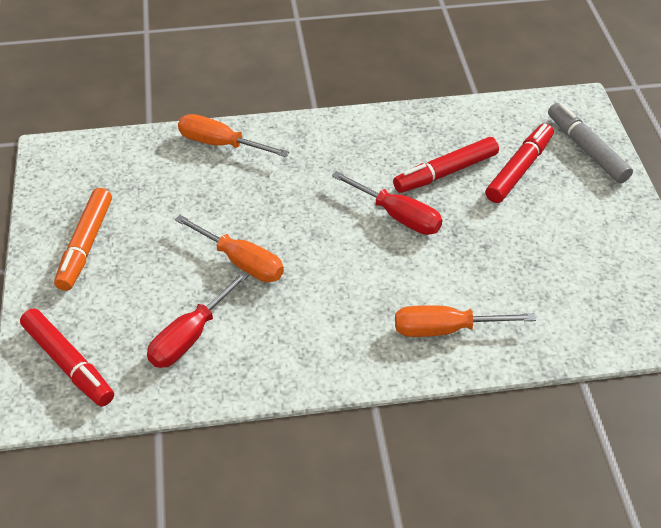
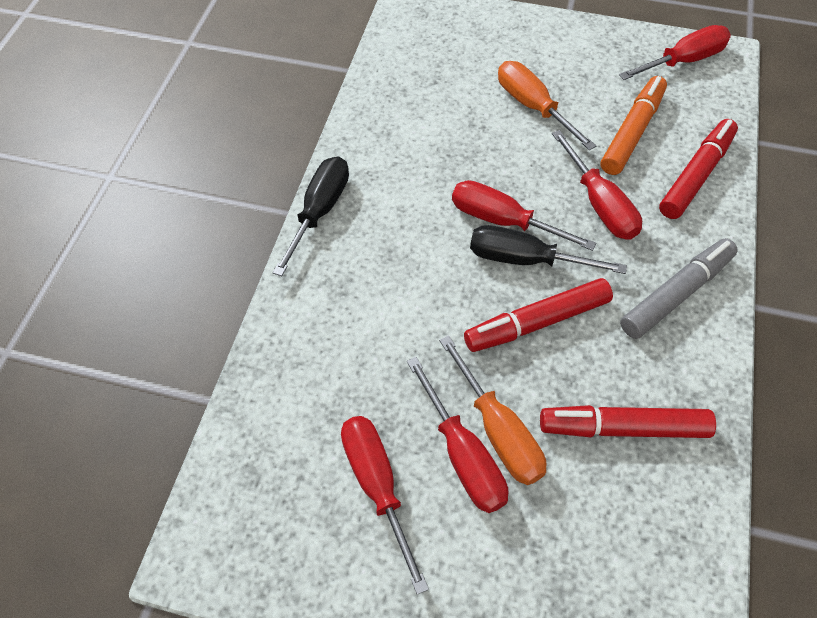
black screwdriver: 0 -> 2
orange screwdriver: 3 -> 2
red screwdriver: 2 -> 5

